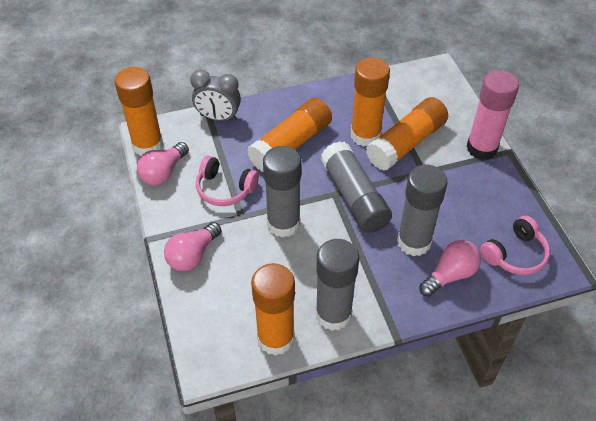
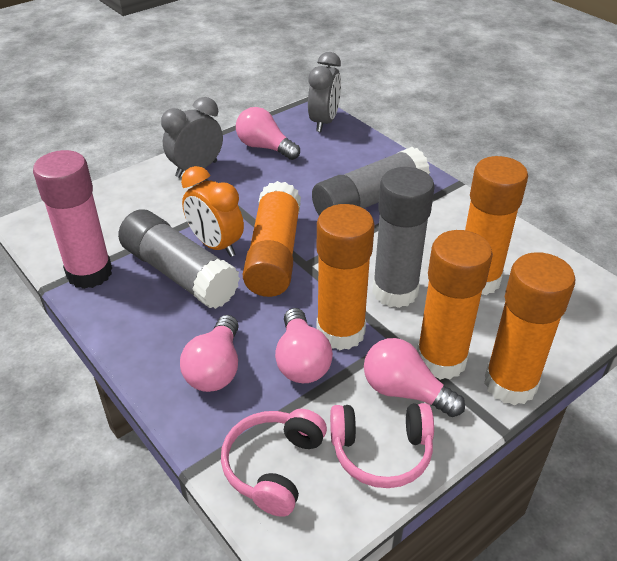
grey clock: 1 -> 2
grey glue stick: 4 -> 3
orange clock: 0 -> 1
pink light bulb: 3 -> 4

